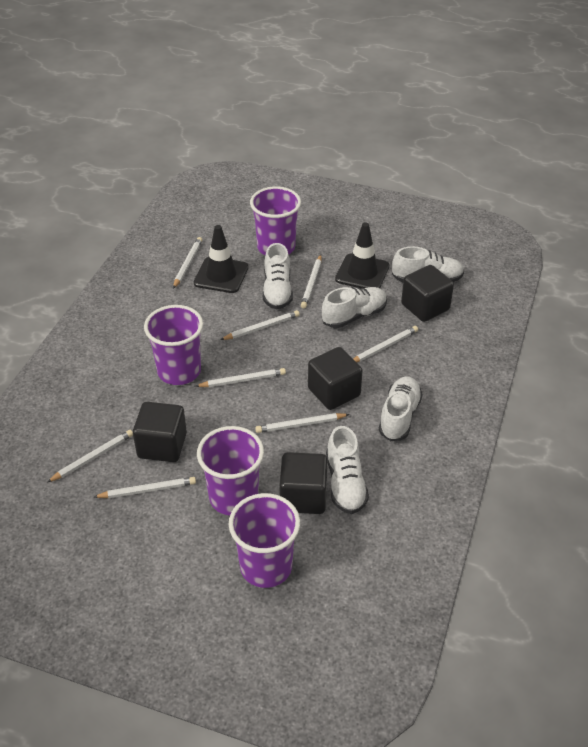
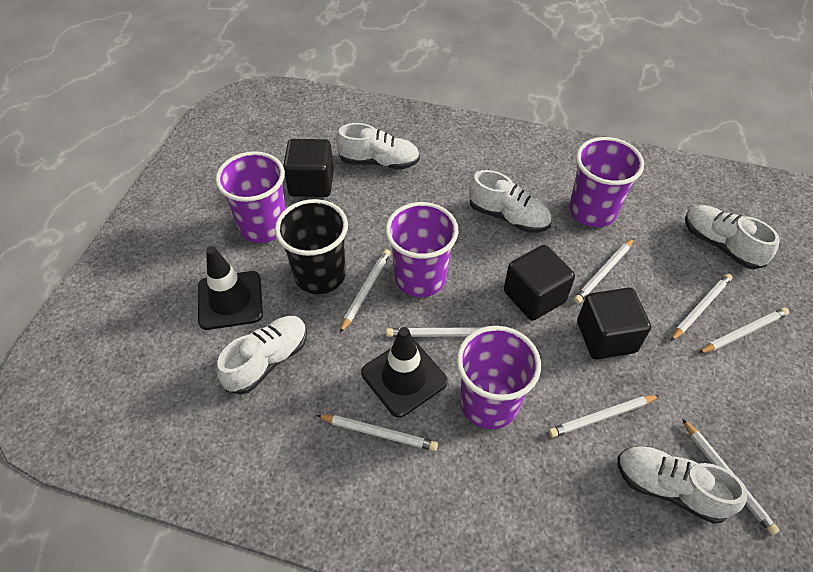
black cube: 4 -> 3
black cup: 0 -> 1

